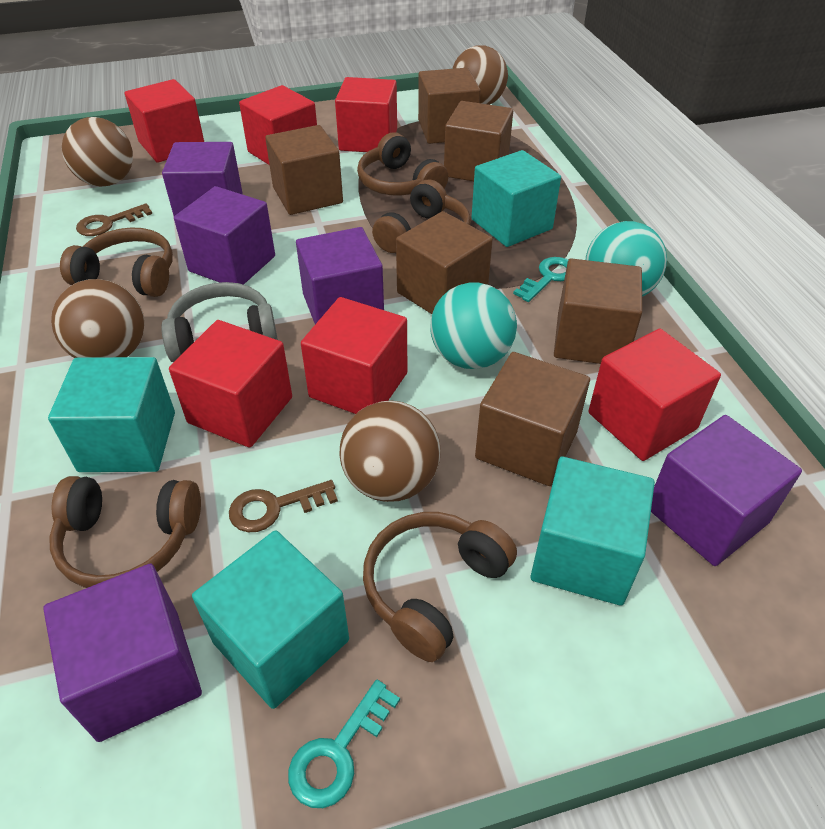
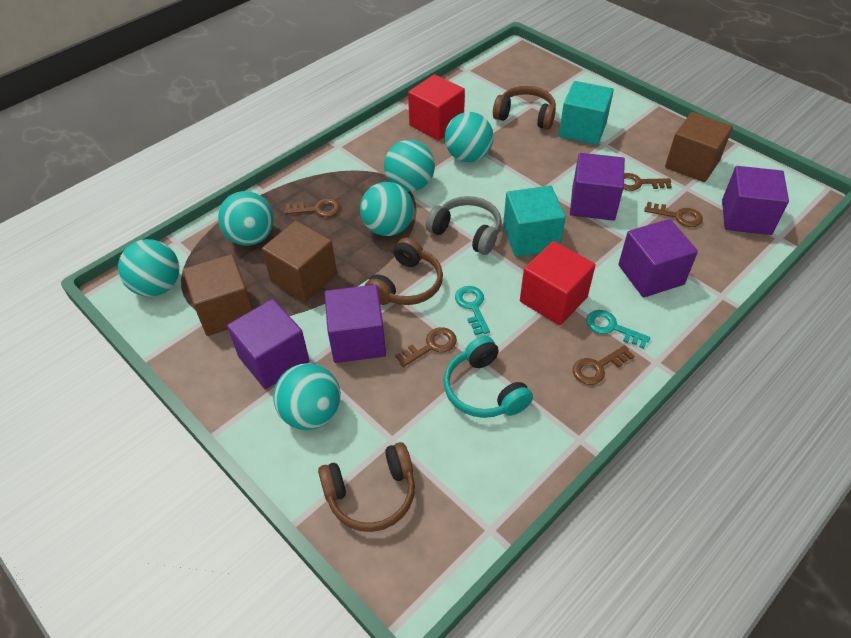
brown ball: 4 -> 0
brown cube: 6 -> 3
brown headphones: 5 -> 3
brown key: 2 -> 5
red cube: 6 -> 2
turquoise ball: 2 -> 6
turquoise cube: 4 -> 2
turquoise headphones: 0 -> 1

